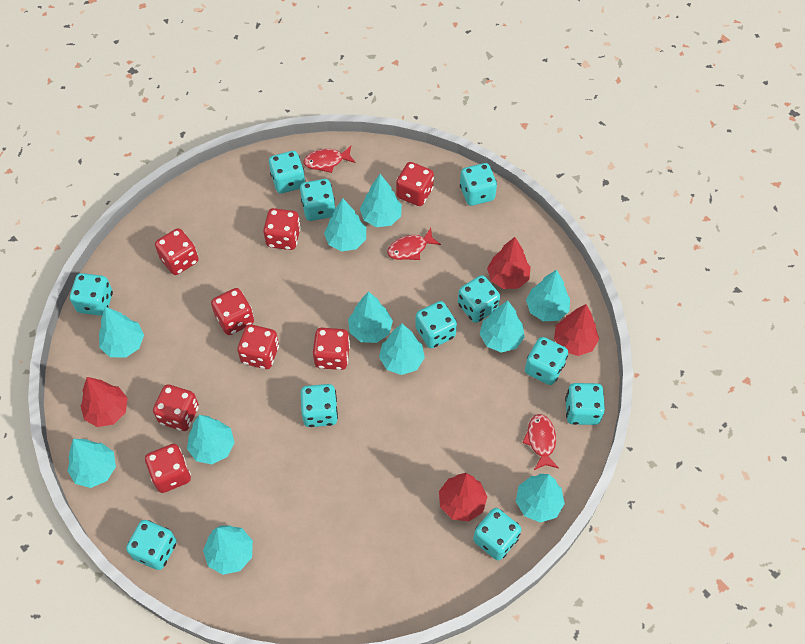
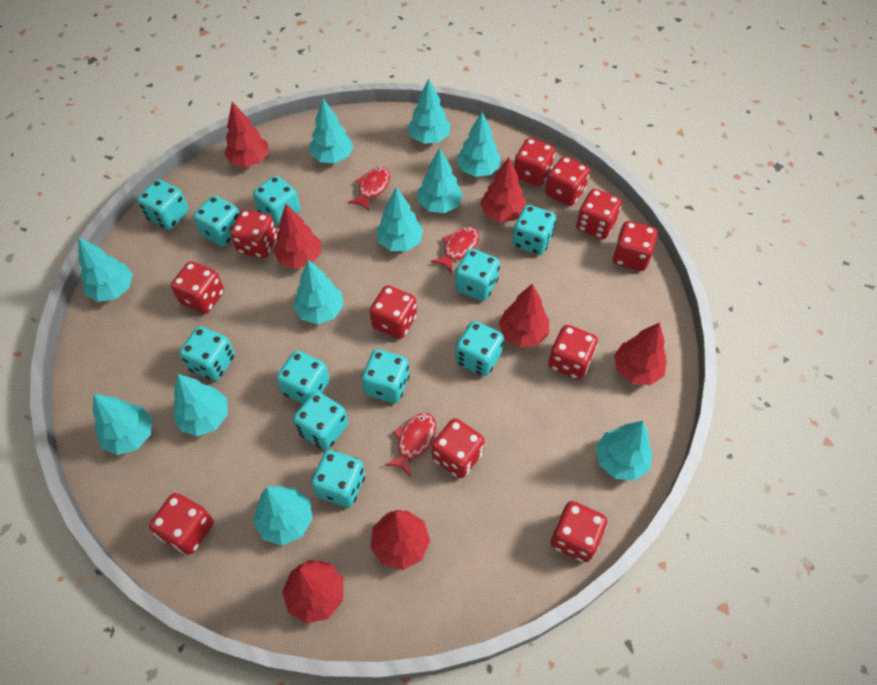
red dice: 8 -> 11
red tree: 4 -> 7

